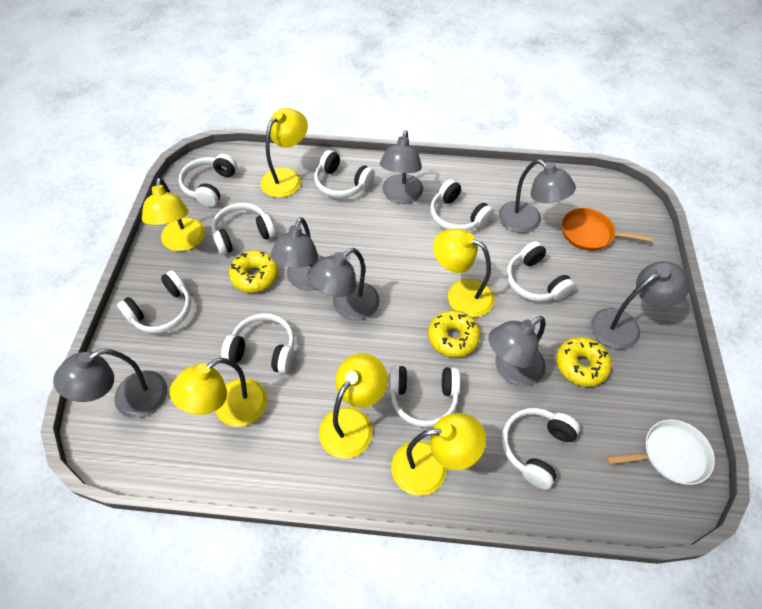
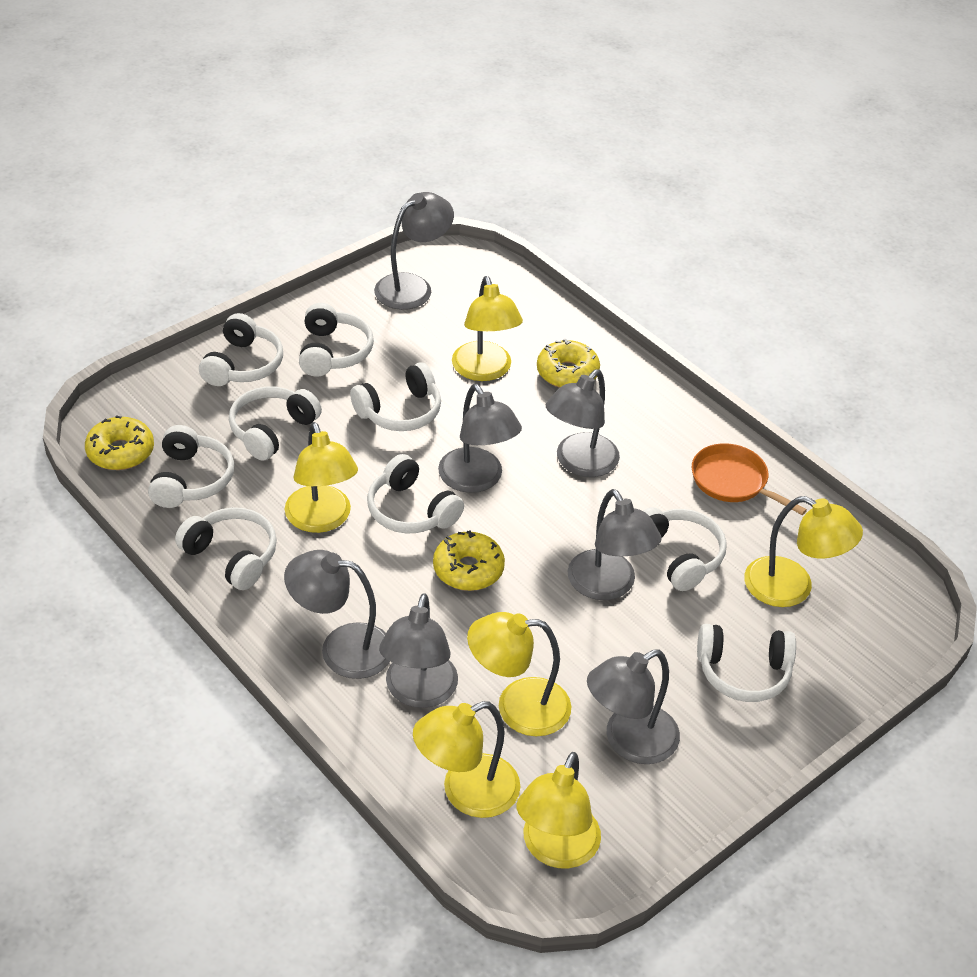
white pan: 1 -> 0

